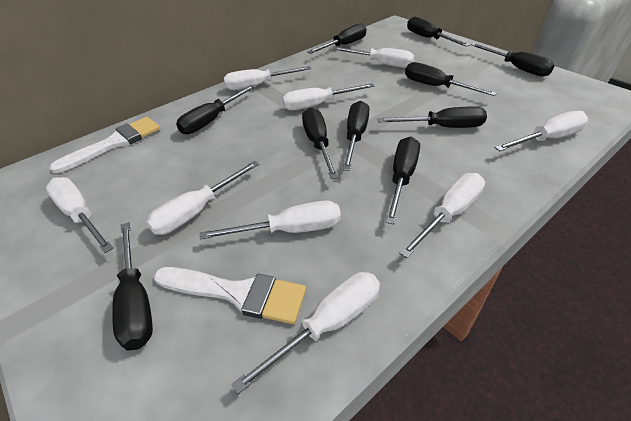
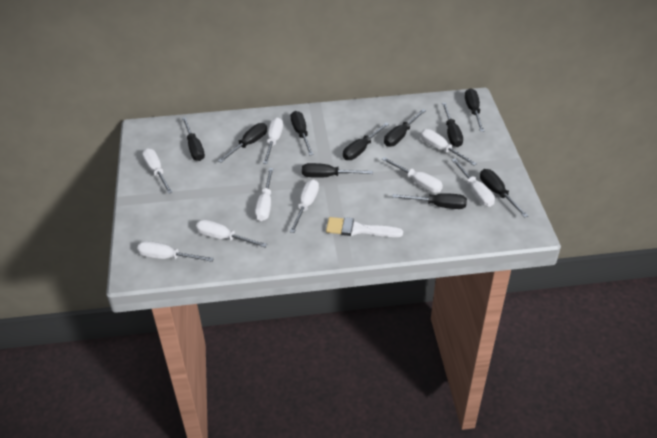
white brush: 2 -> 1

